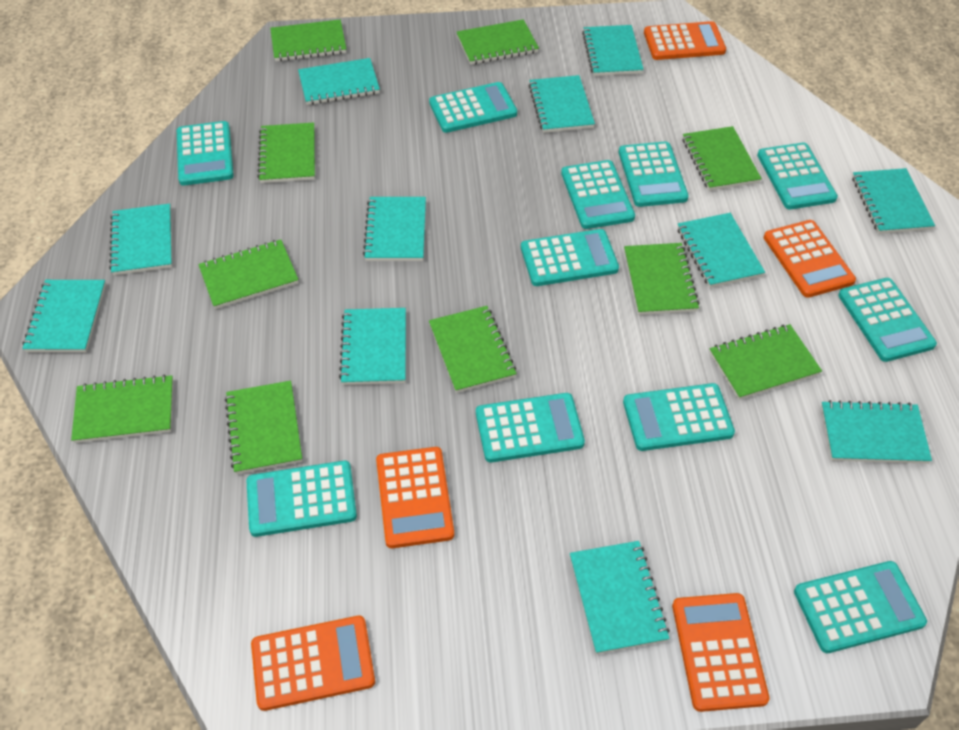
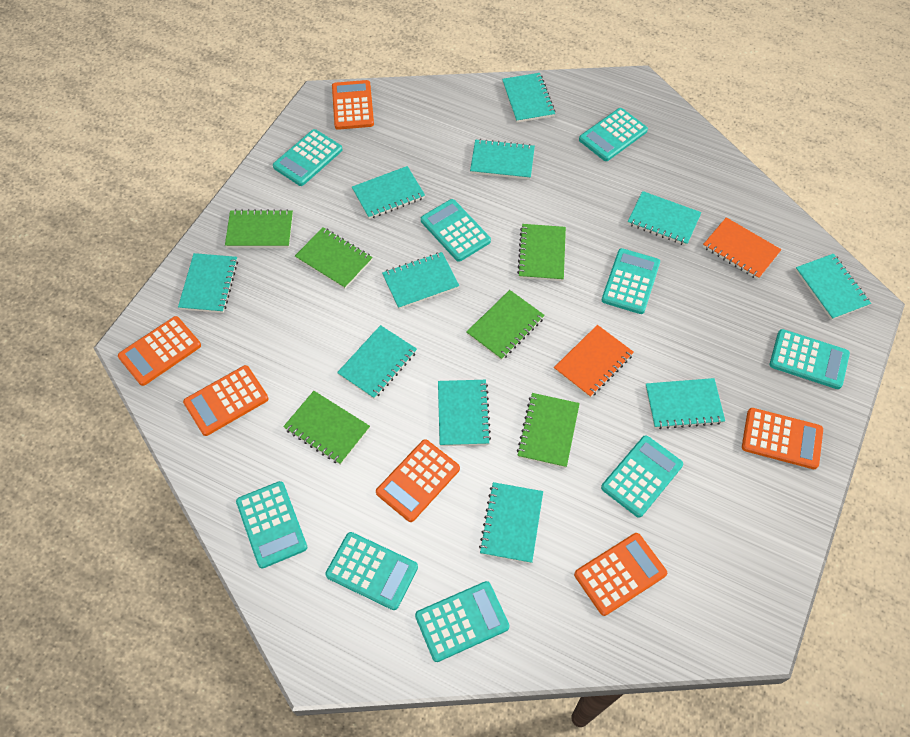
green notebook: 10 -> 6
orange calculator: 5 -> 6
orange notebook: 0 -> 2
turquoise calculator: 11 -> 9

